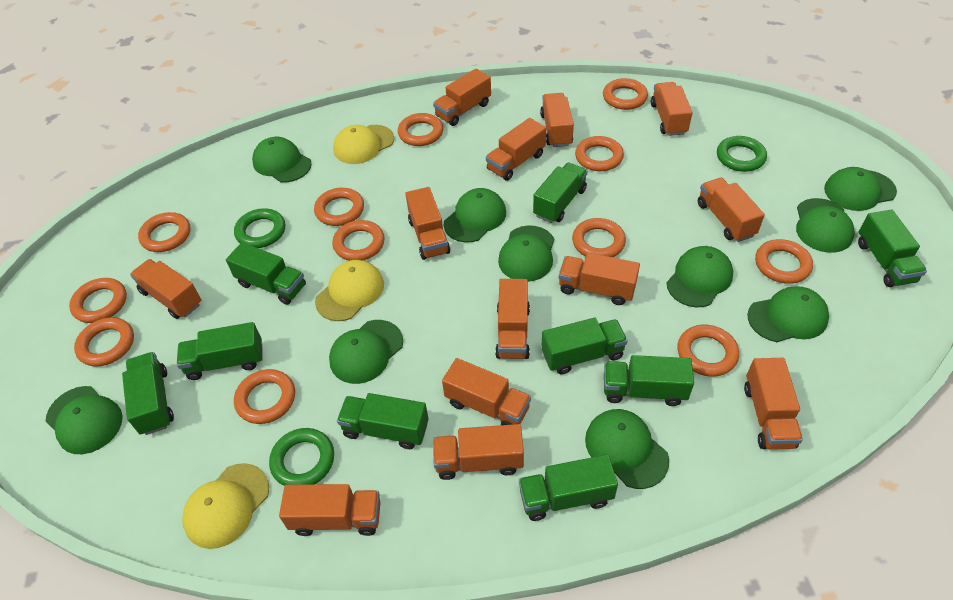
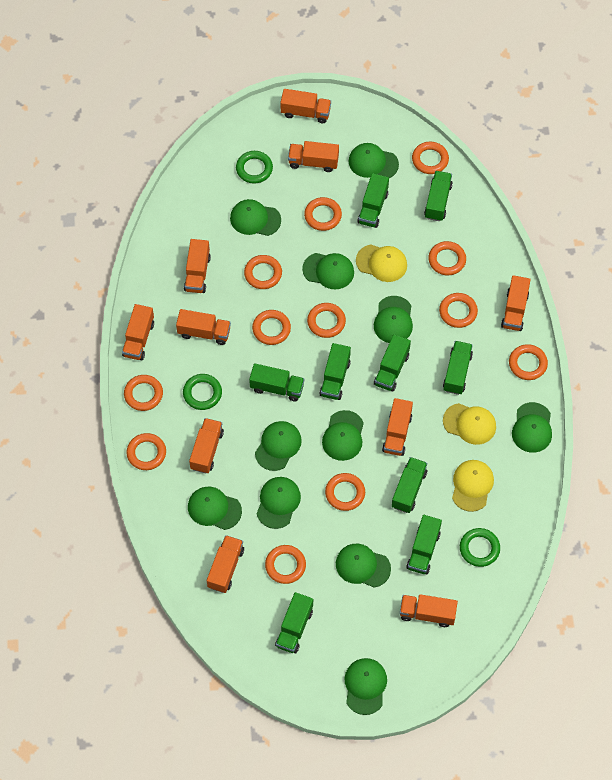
green cap: 10 -> 11
orange truck: 13 -> 10

